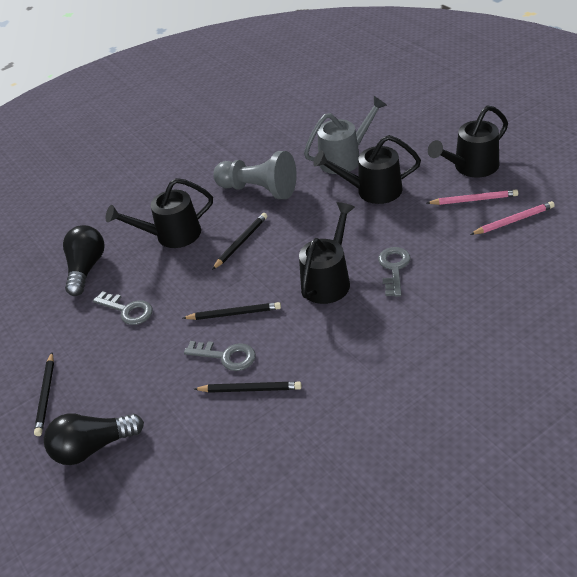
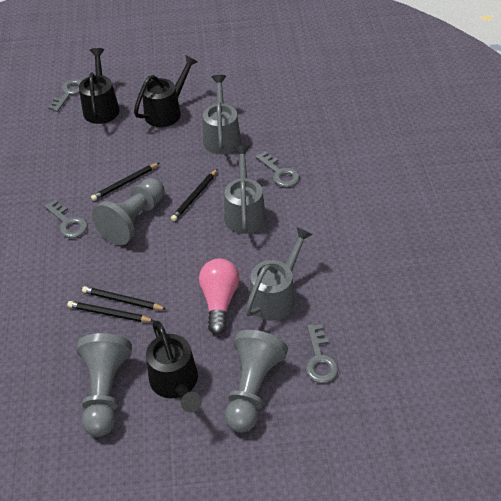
black light bulb: 2 -> 0
black watering can: 4 -> 3
grey key: 3 -> 4
grey pawn: 1 -> 3
grey watering can: 1 -> 3
pink light bulb: 0 -> 1
pink pencil: 2 -> 0

